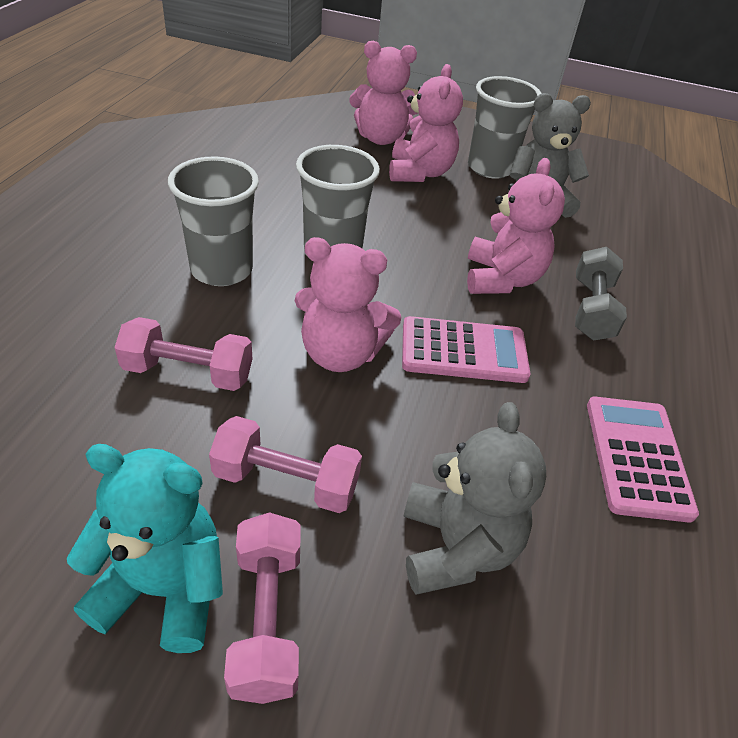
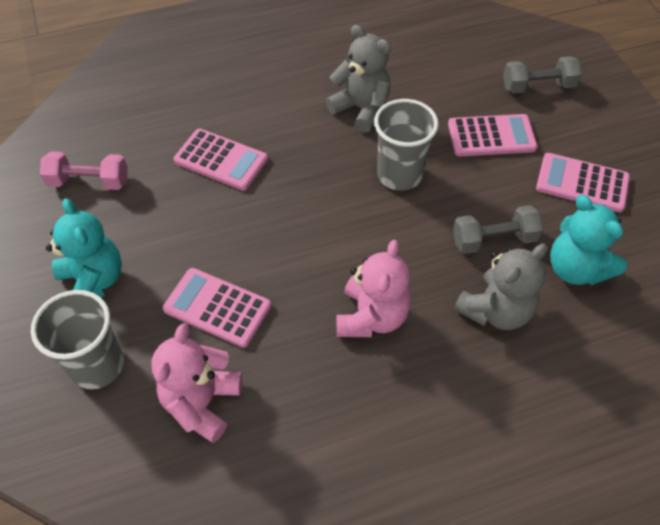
grey cup: 3 -> 2
grey dumbbell: 1 -> 2
pink calculator: 2 -> 4
pink dumbbell: 3 -> 1
pink teddy bear: 4 -> 2
turquoise teddy bear: 1 -> 2

